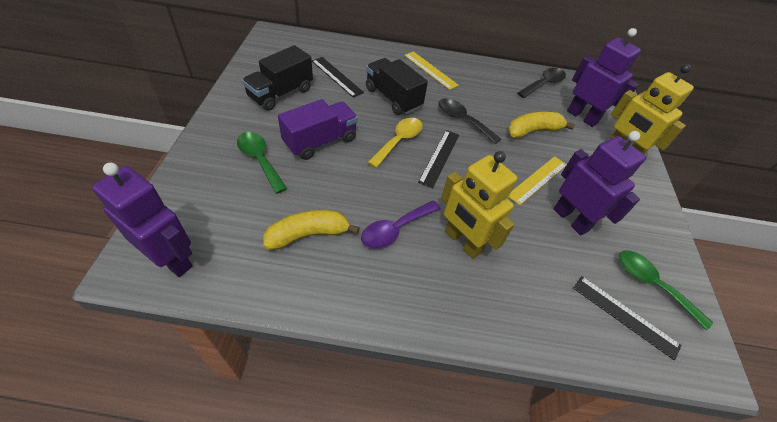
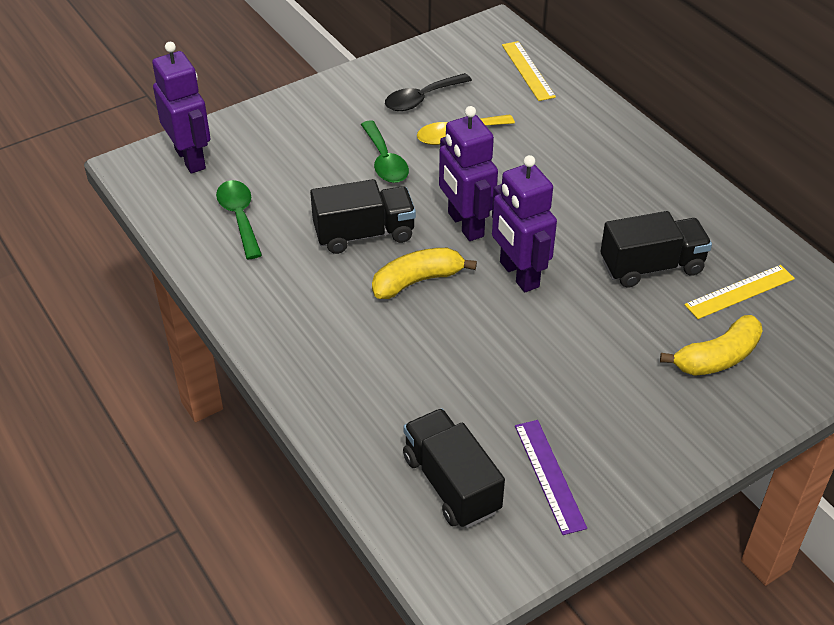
black ruler: 3 -> 0
black spoon: 2 -> 1
black truck: 2 -> 3
purple ruler: 0 -> 1
purple spoon: 1 -> 0
purple truck: 1 -> 0
yellow robot: 2 -> 0

